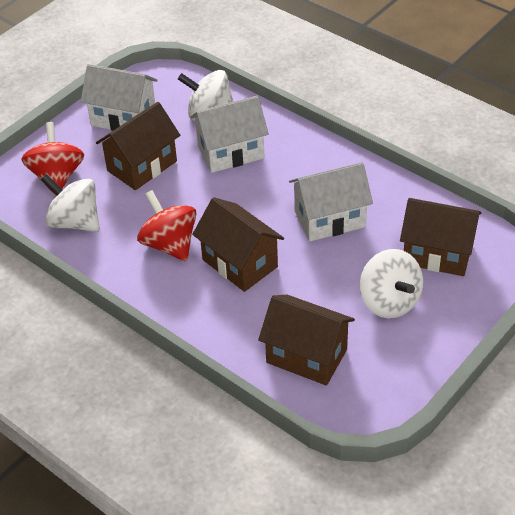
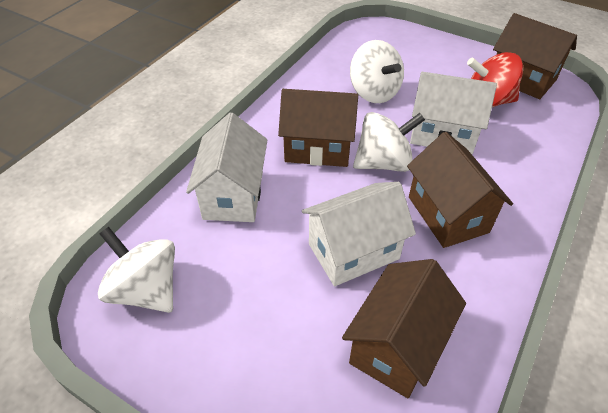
red spinning top: 2 -> 1

